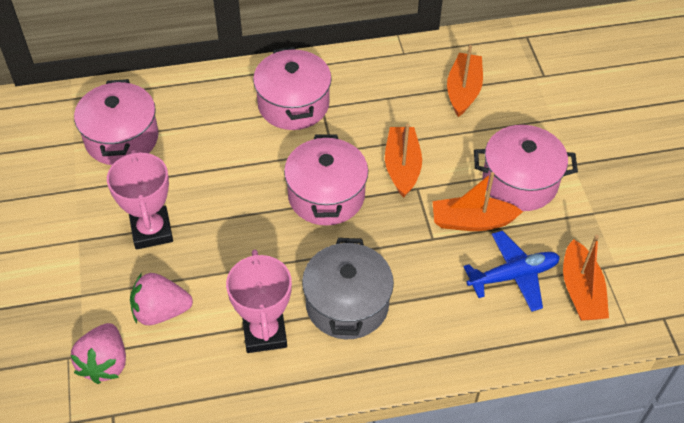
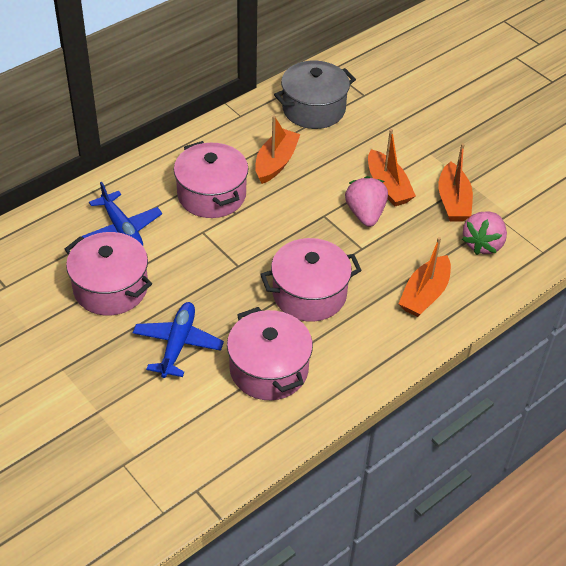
blue plane: 1 -> 2
pink trophy: 2 -> 0

